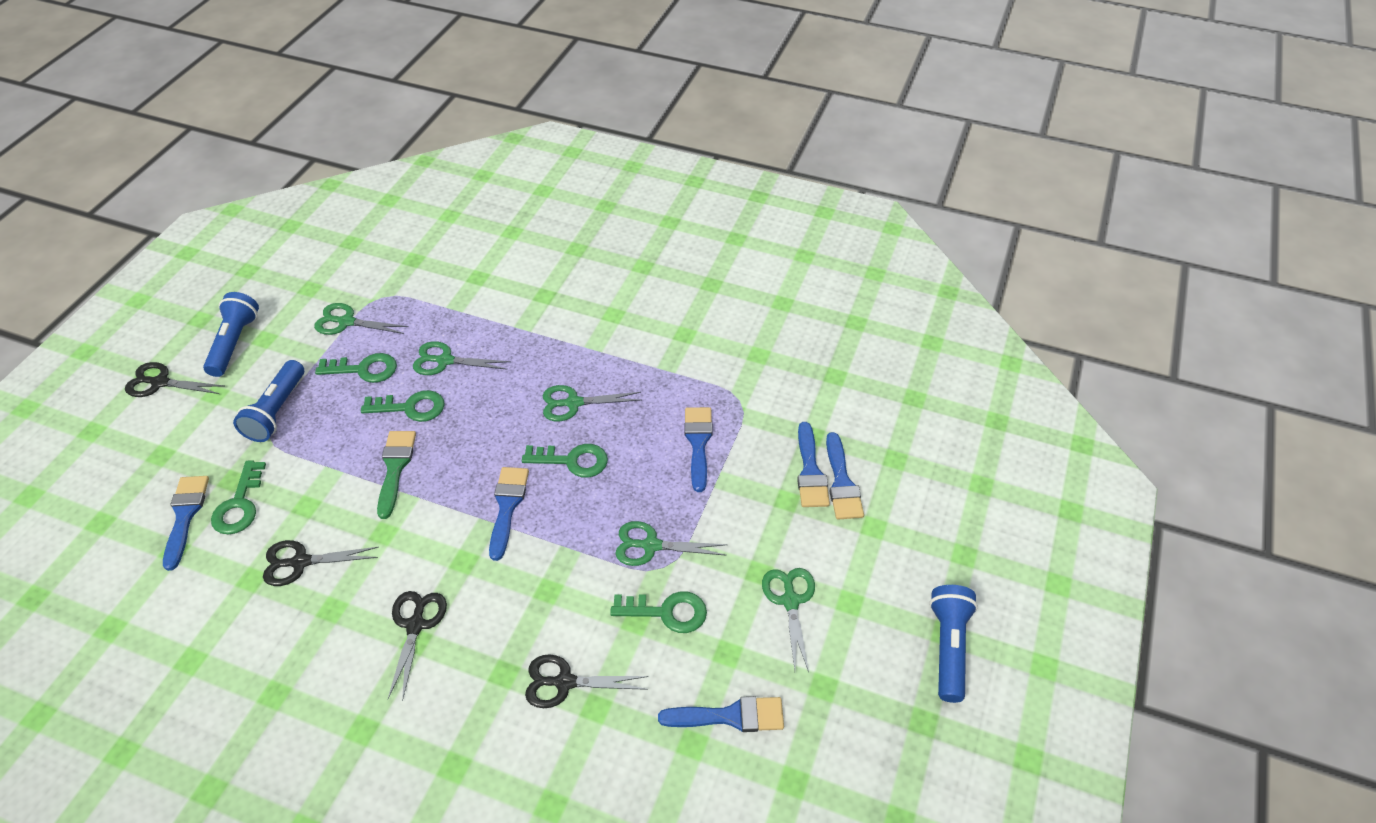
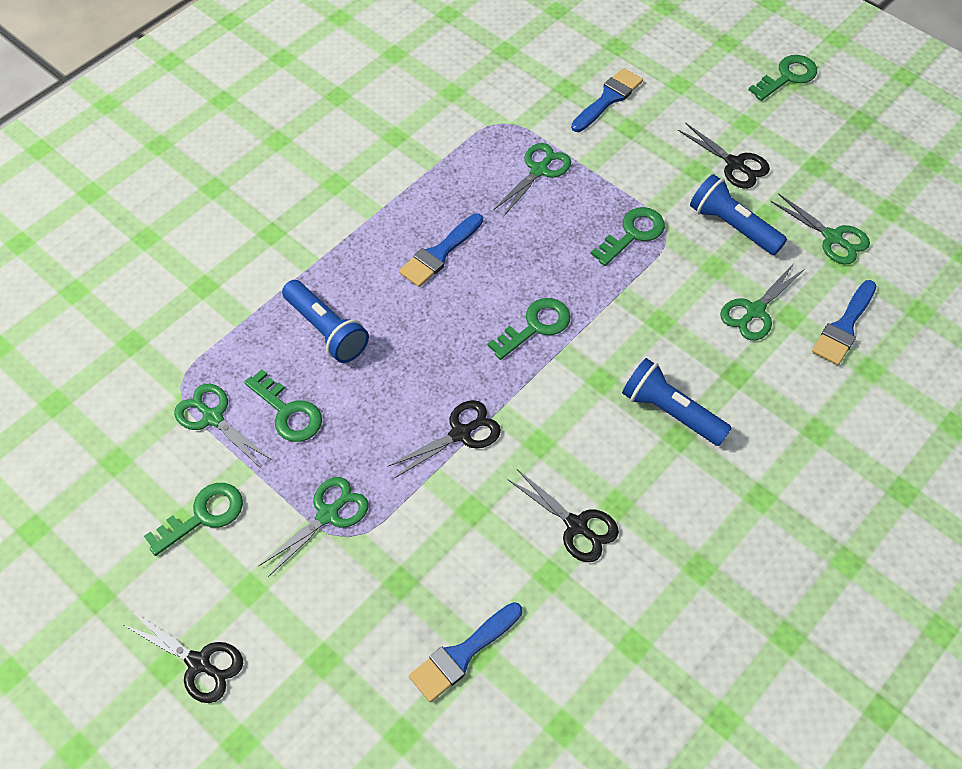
blue brush: 6 -> 4
green brush: 1 -> 0

